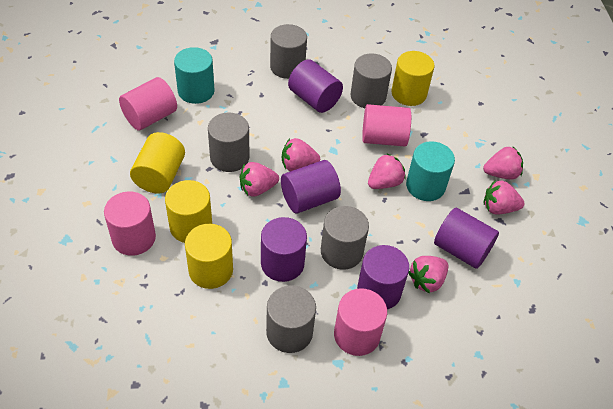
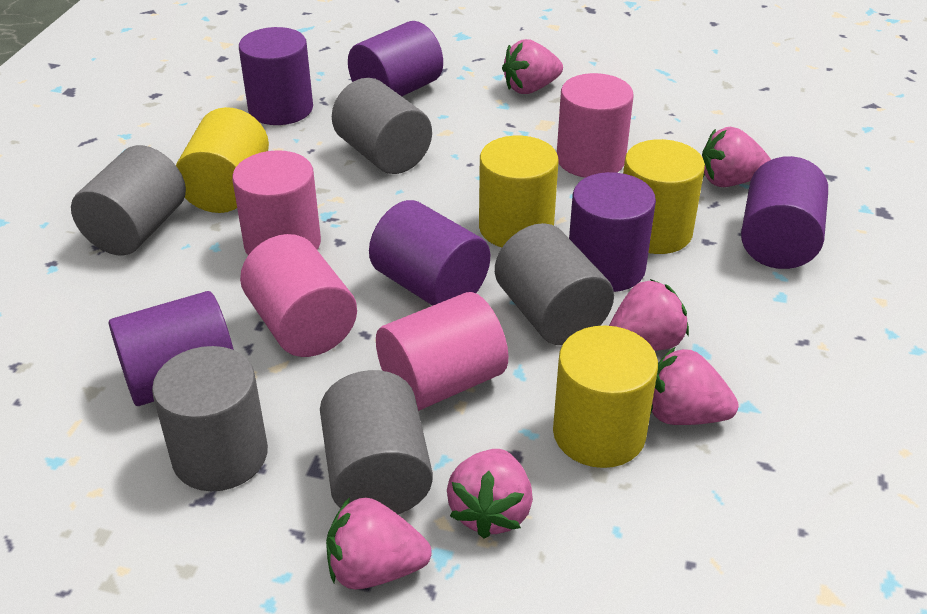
purple cylinder: 5 -> 6
turquoise cylinder: 2 -> 0

